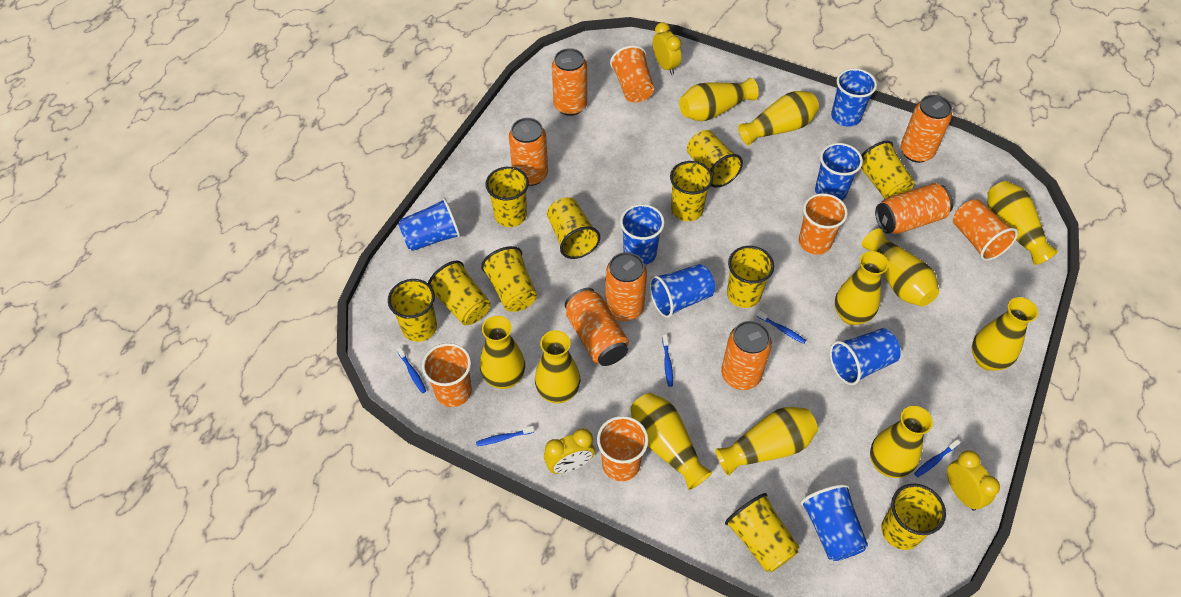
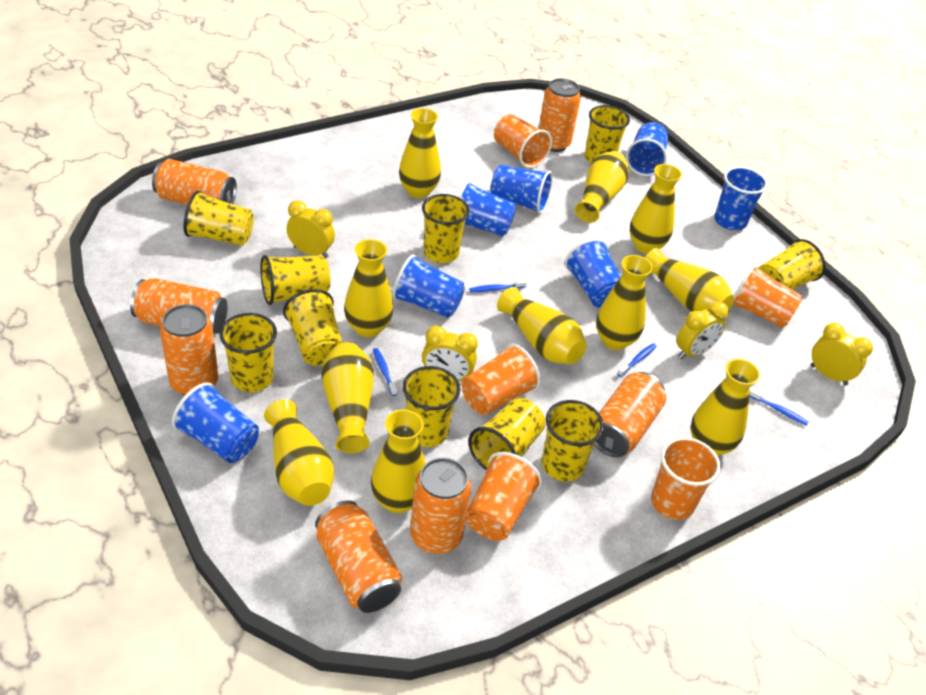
blue toothbrush: 5 -> 4
yellow clock: 3 -> 4
yellow cup: 11 -> 10

